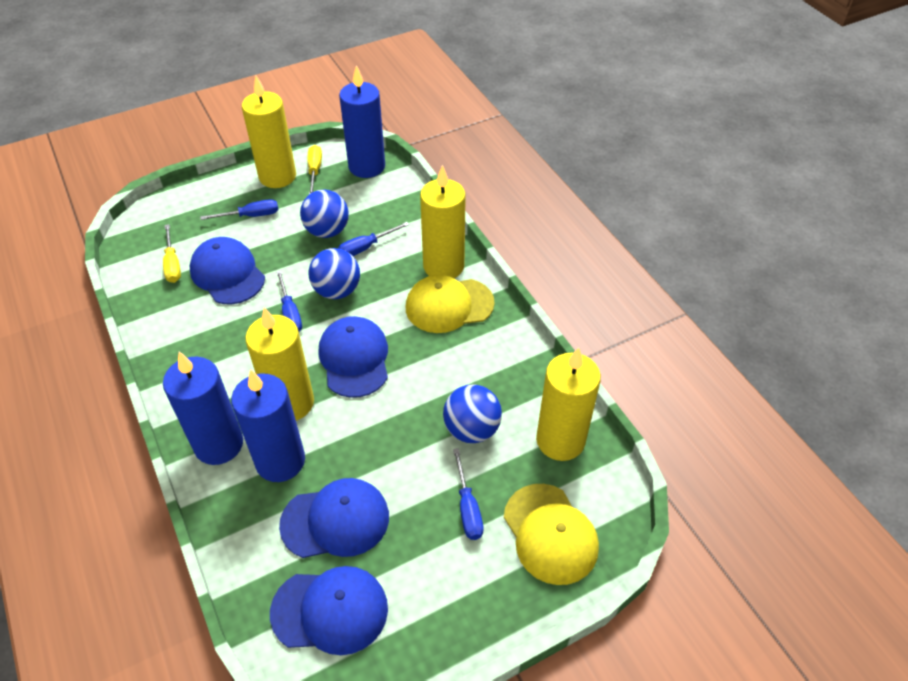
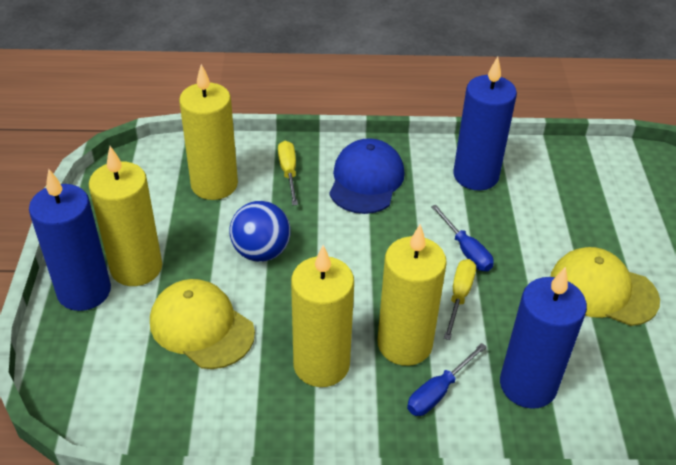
blue ball: 3 -> 1
blue cap: 4 -> 1
blue screwdriver: 4 -> 2

